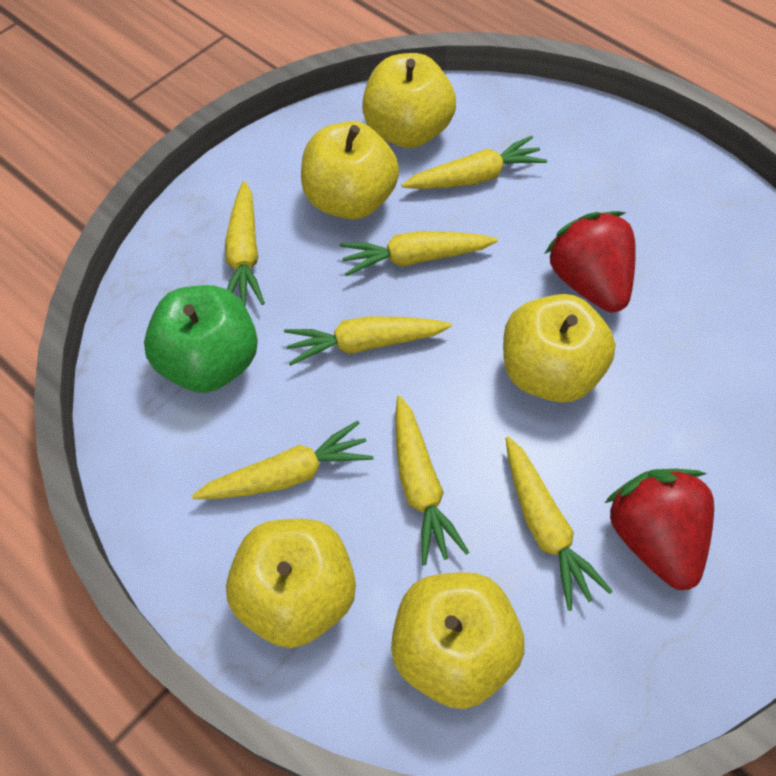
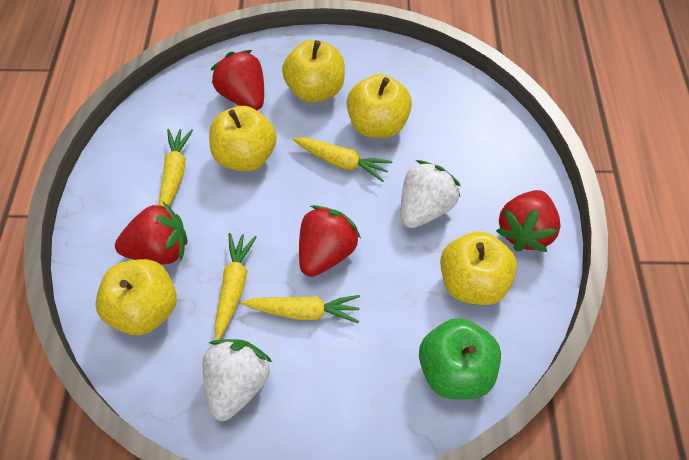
red strawberry: 2 -> 4
white strawberry: 0 -> 2
yellow carrot: 7 -> 4

